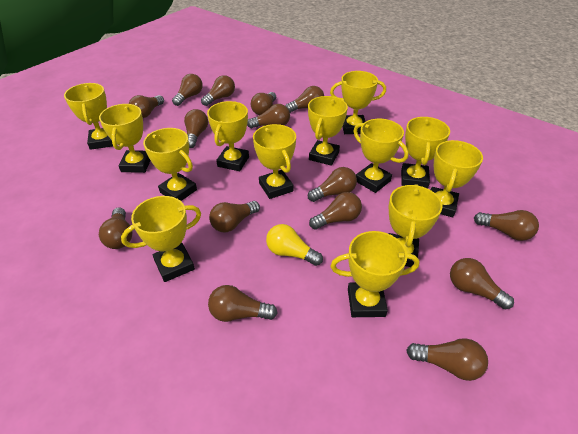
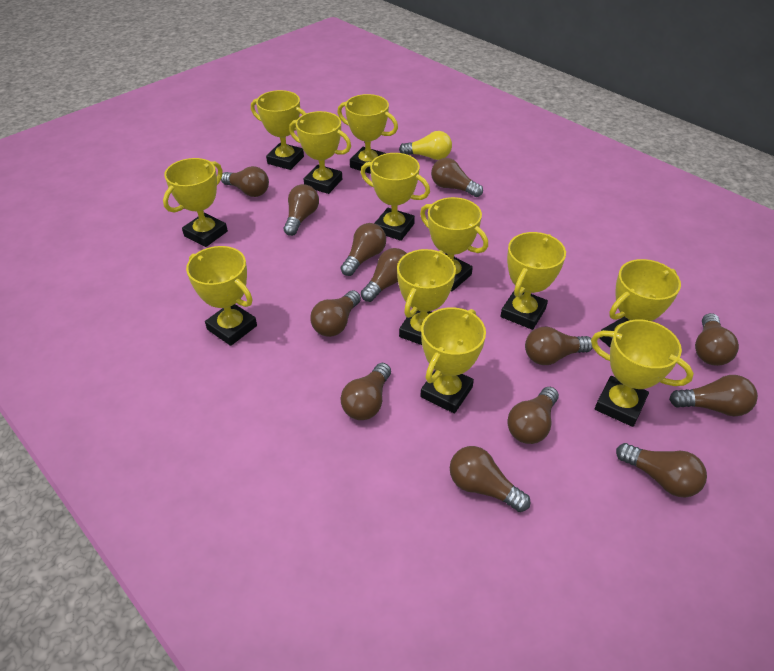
brown light bulb: 15 -> 13
yellow trophy: 13 -> 12

